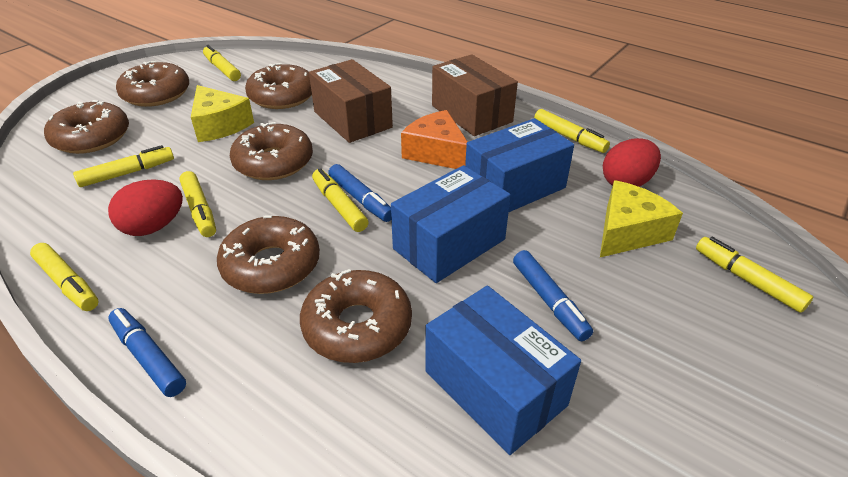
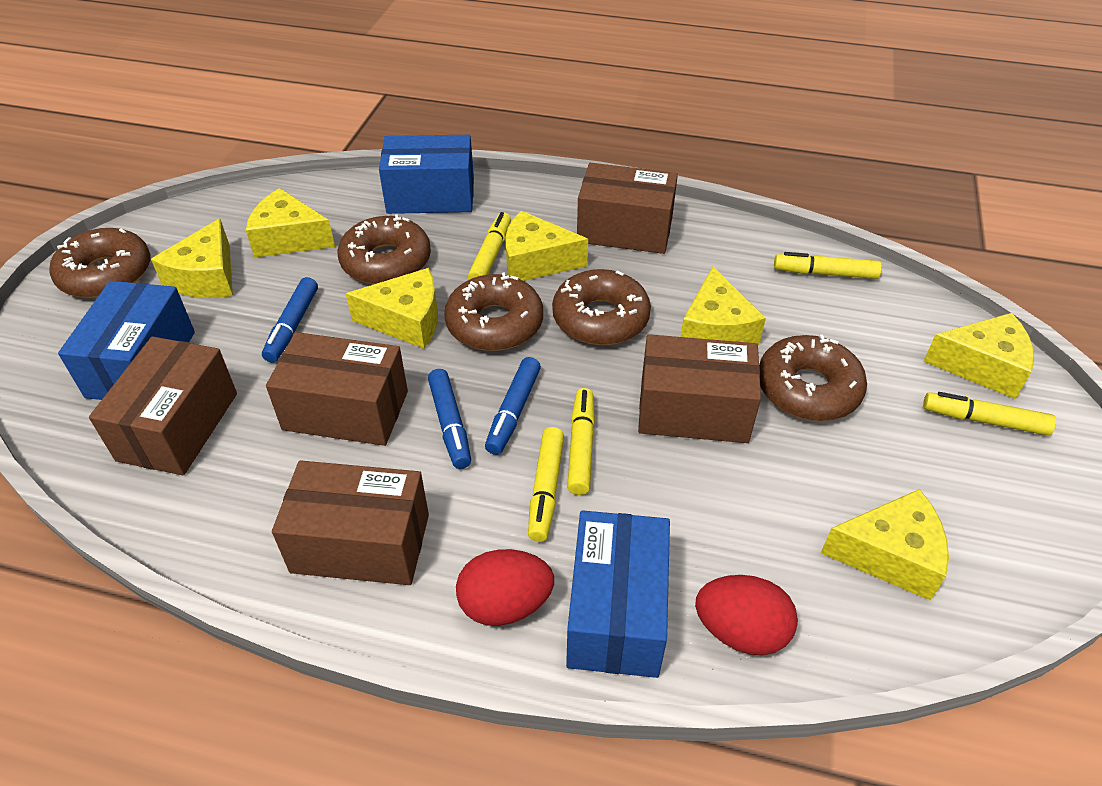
brown box: 2 -> 5
brown donut: 6 -> 5
orange cheese: 1 -> 0
yellow cheese: 2 -> 7
yellow marker: 7 -> 5

